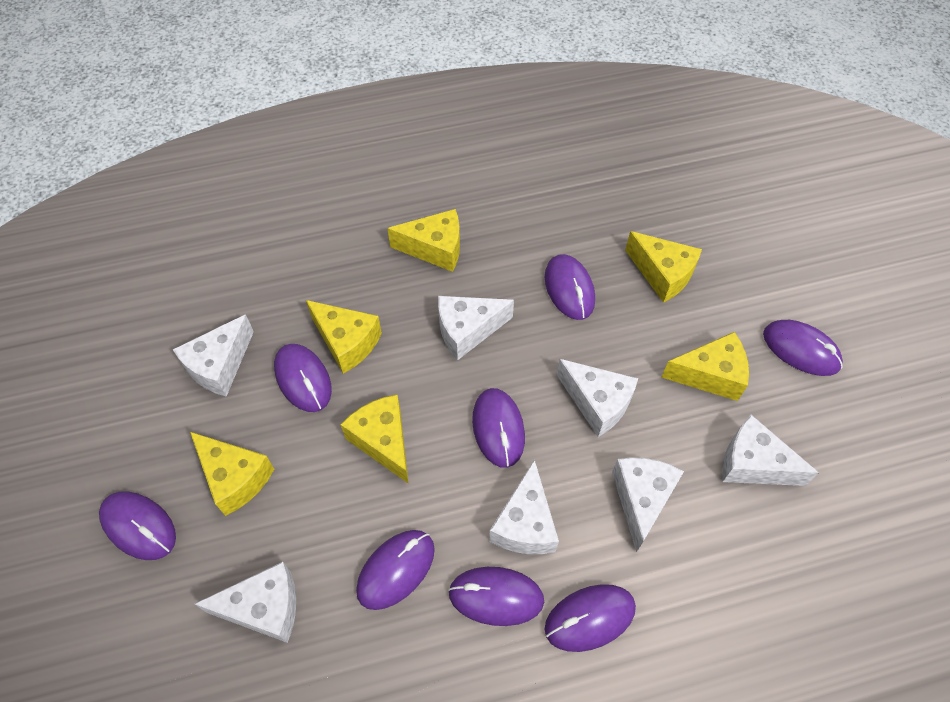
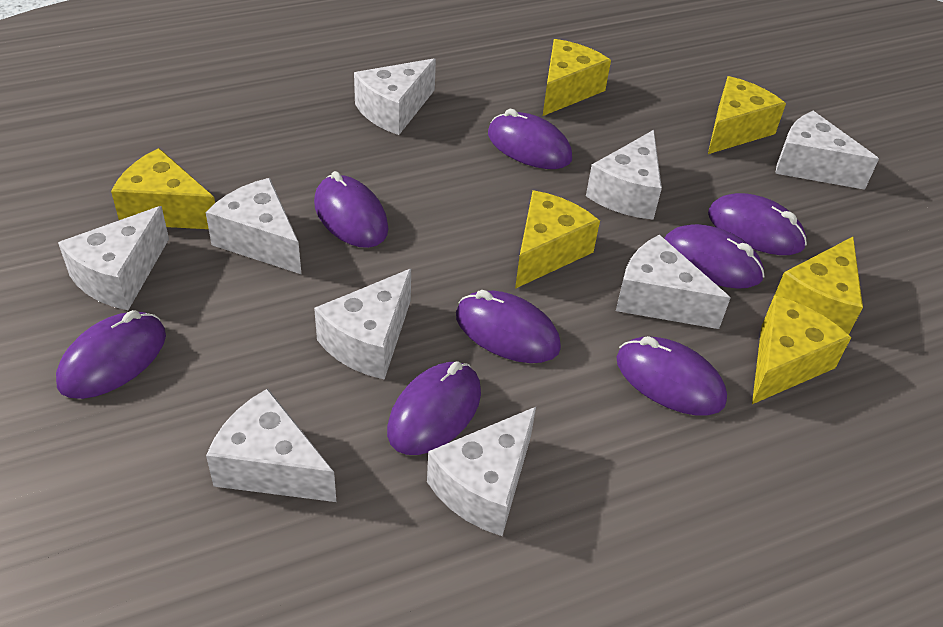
white cheese: 7 -> 9

